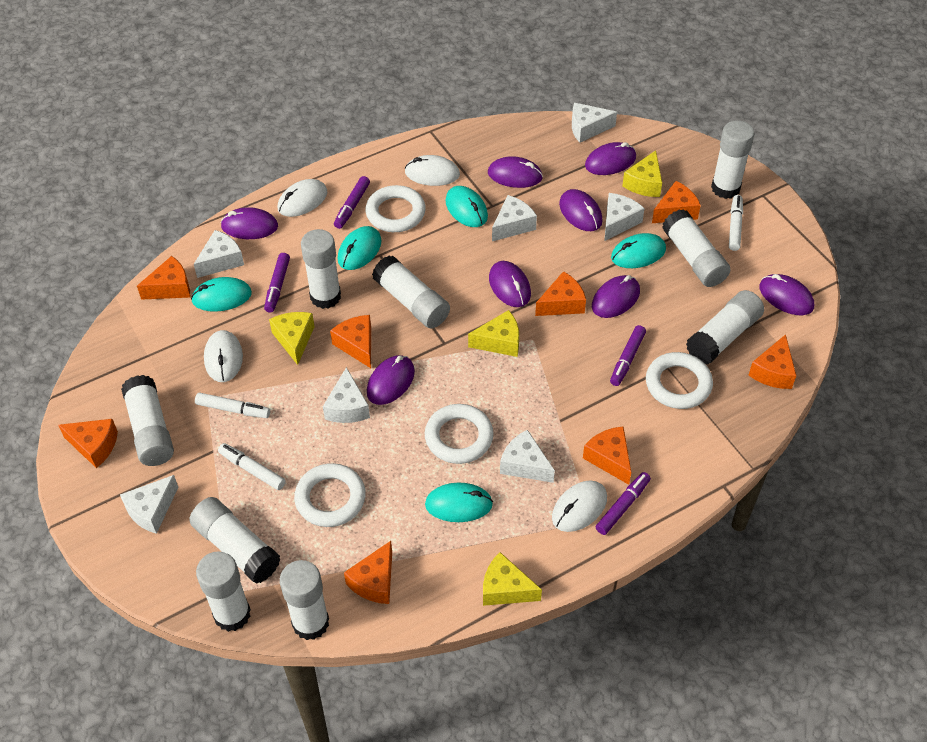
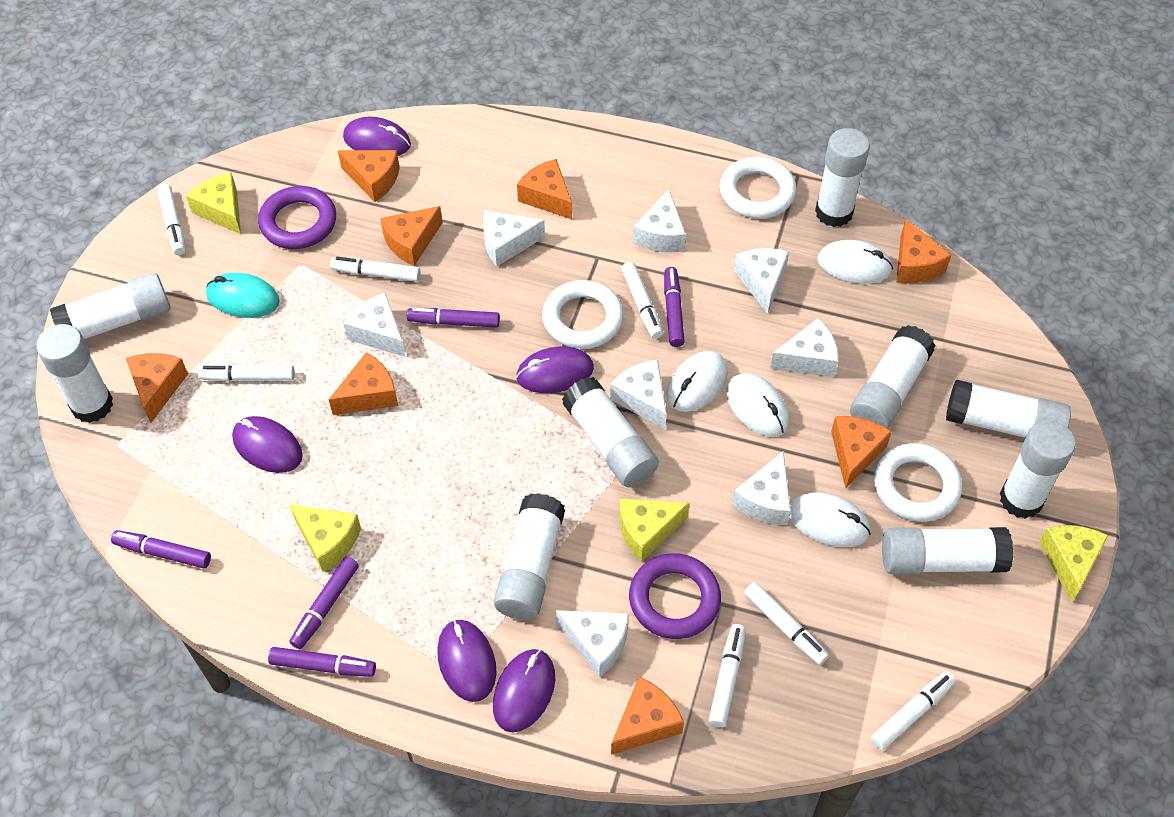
purple marker: 4 -> 5
purple mouse: 8 -> 5
purple ring: 0 -> 2
turquoise mouse: 5 -> 1
white cheese: 7 -> 8
white marker: 3 -> 7
white ring: 4 -> 3

